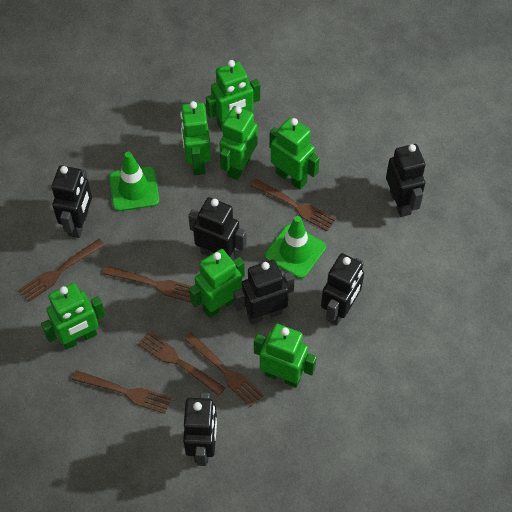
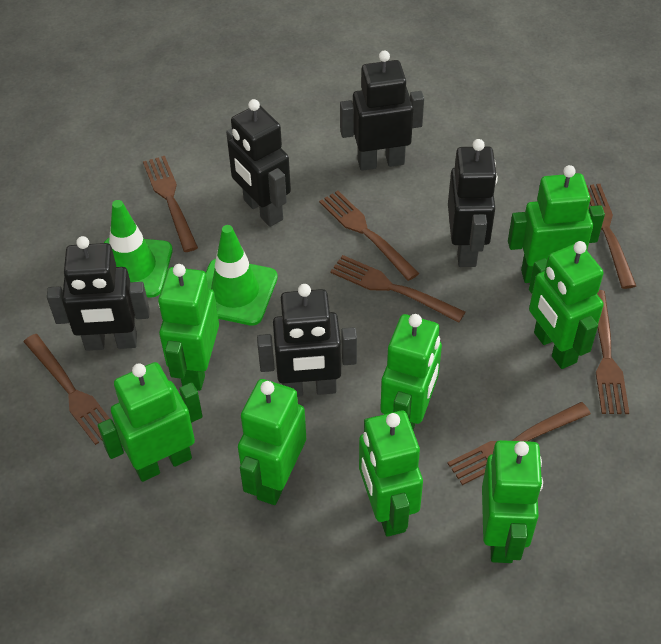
black robot: 6 -> 5
brown fork: 6 -> 7
green robot: 7 -> 8

